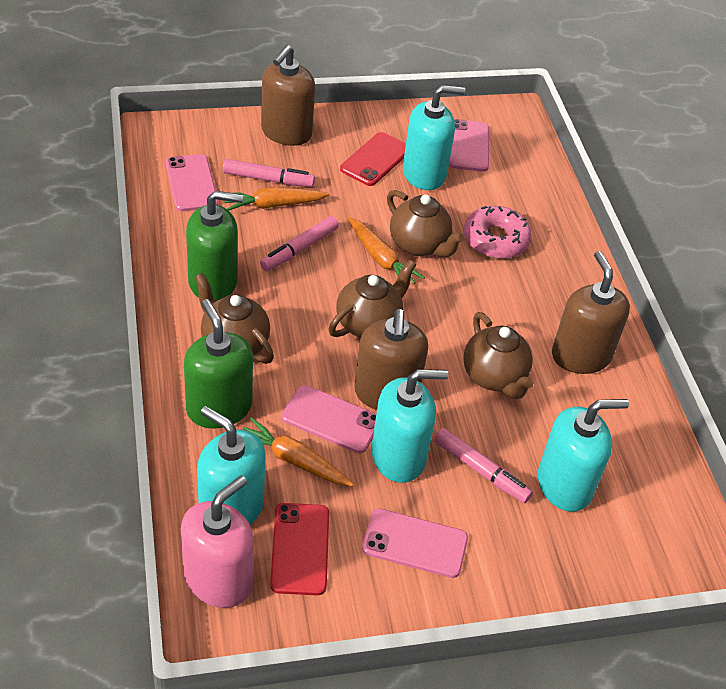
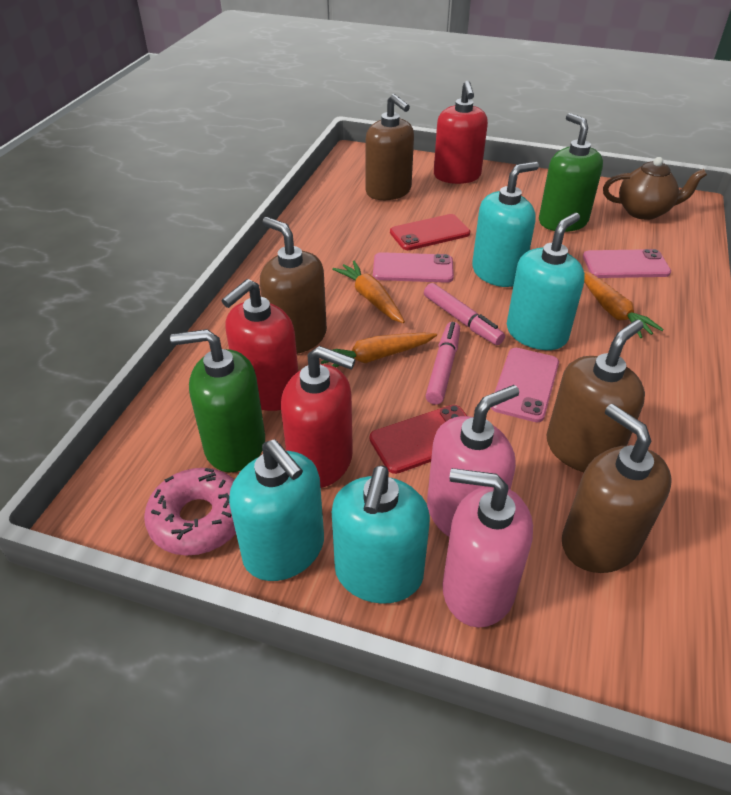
brown soap dispenser: 3 -> 4
brown teapot: 4 -> 1
pink marker: 3 -> 2
pink phone: 4 -> 3
pink soap dispenser: 1 -> 2
red soap dispenser: 0 -> 3

